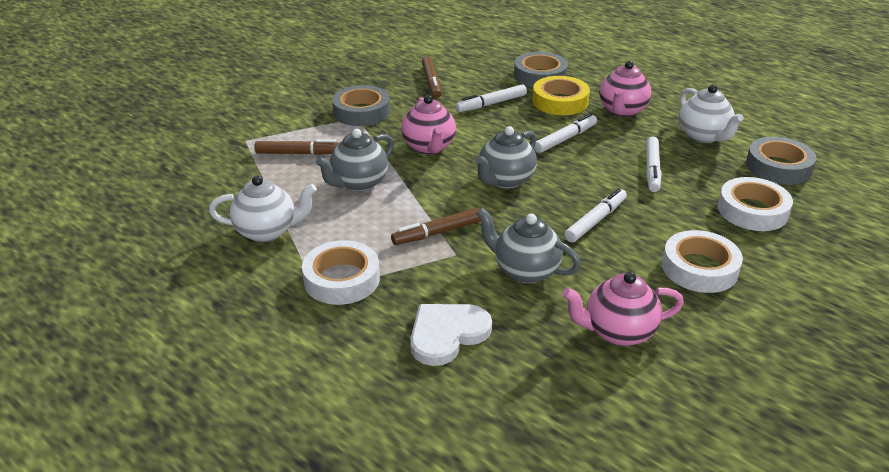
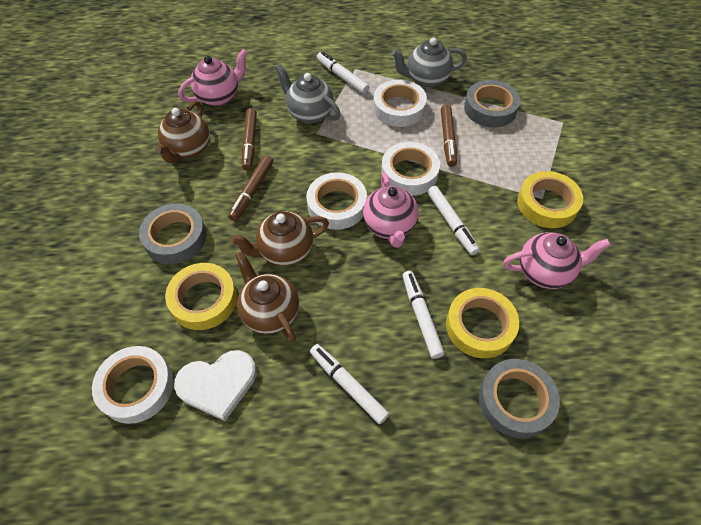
brown teapot: 0 -> 3
grey teapot: 3 -> 2
white tape: 3 -> 4
white teapot: 2 -> 0
yellow tape: 1 -> 3

